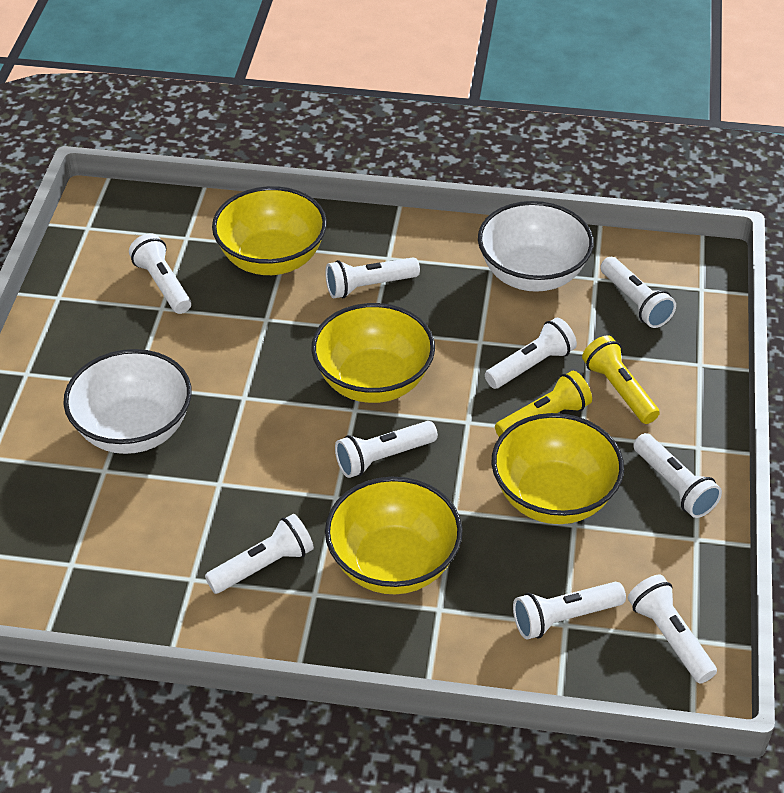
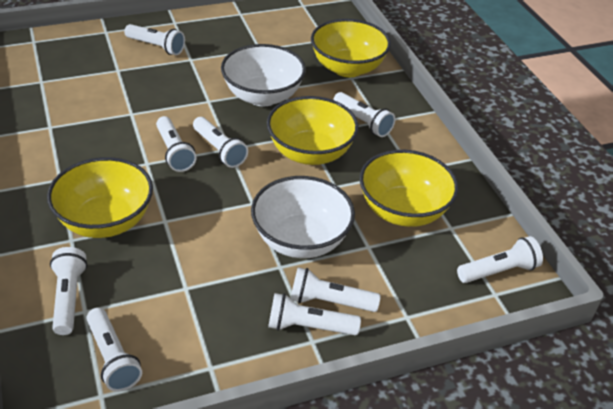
yellow flashlight: 2 -> 0

